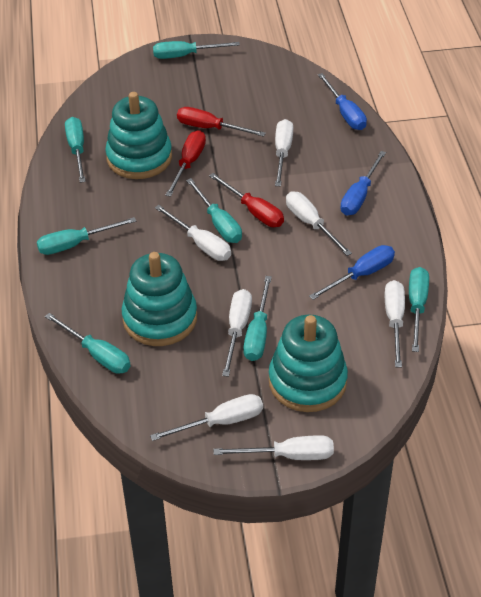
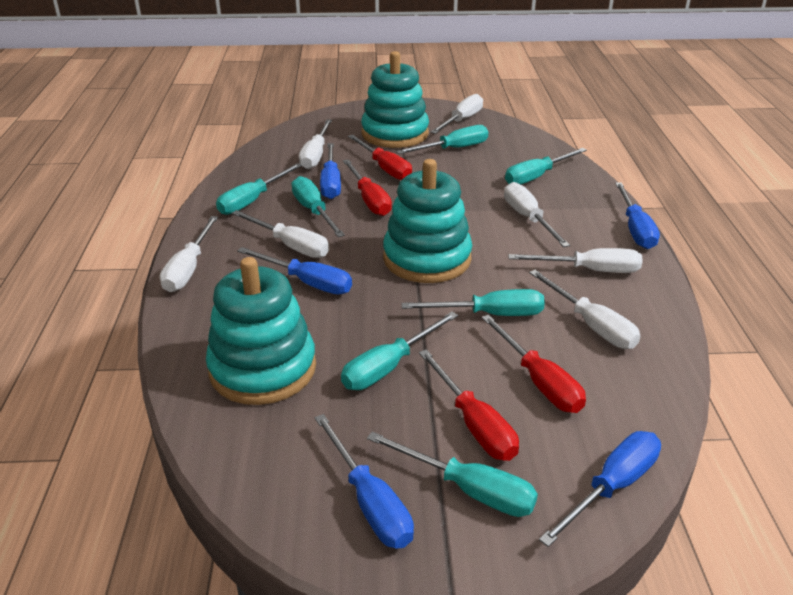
blue screwdriver: 3 -> 5
red screwdriver: 3 -> 4

